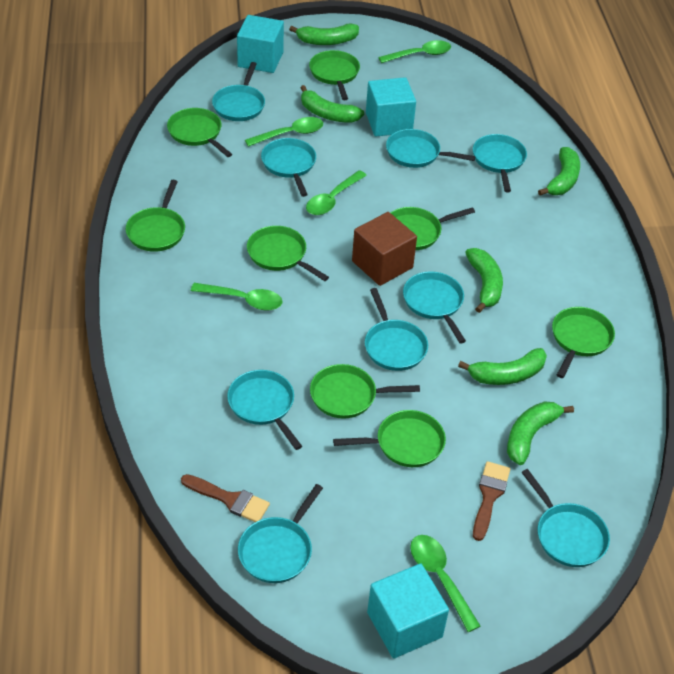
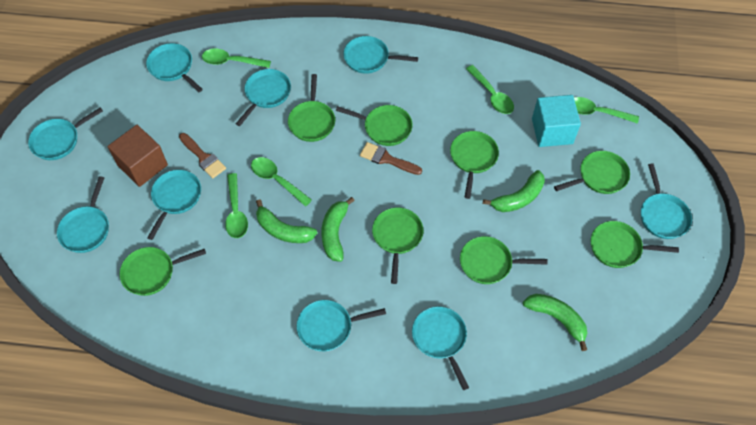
green banana: 6 -> 4
turquoise cube: 3 -> 1

